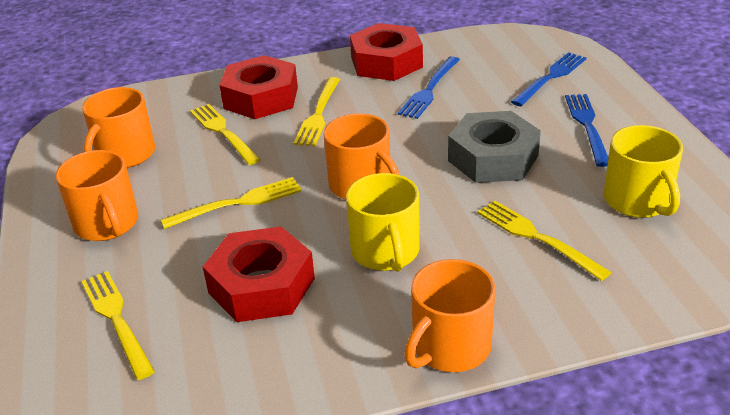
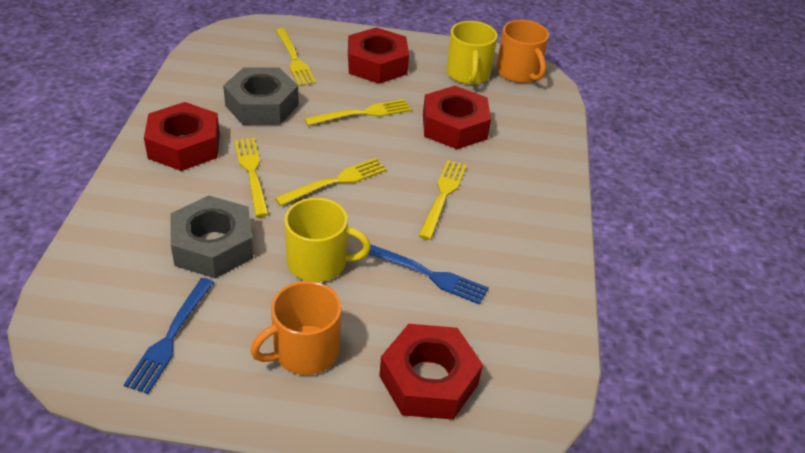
blue fork: 3 -> 2
grey nut: 1 -> 2
orange mug: 4 -> 2
red nut: 3 -> 4

